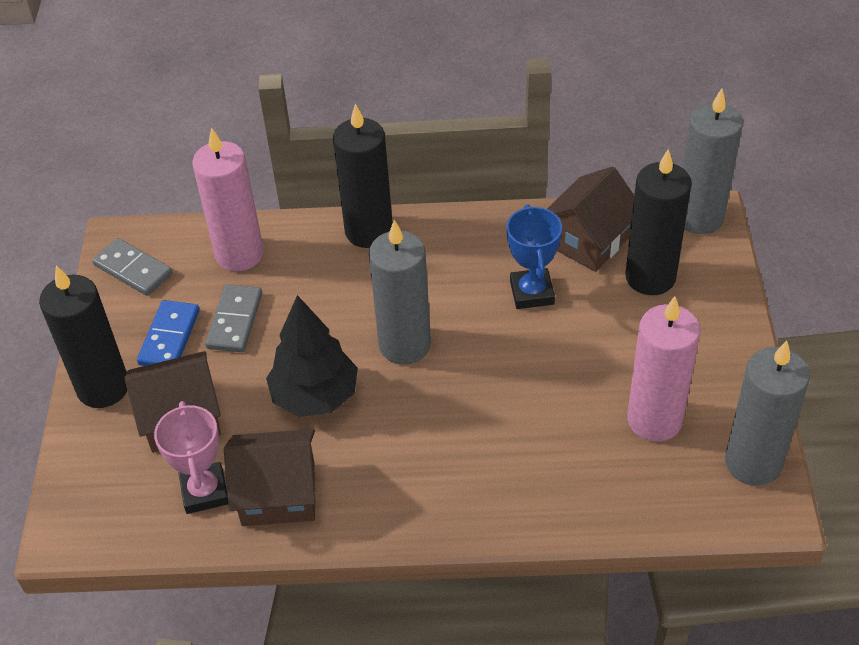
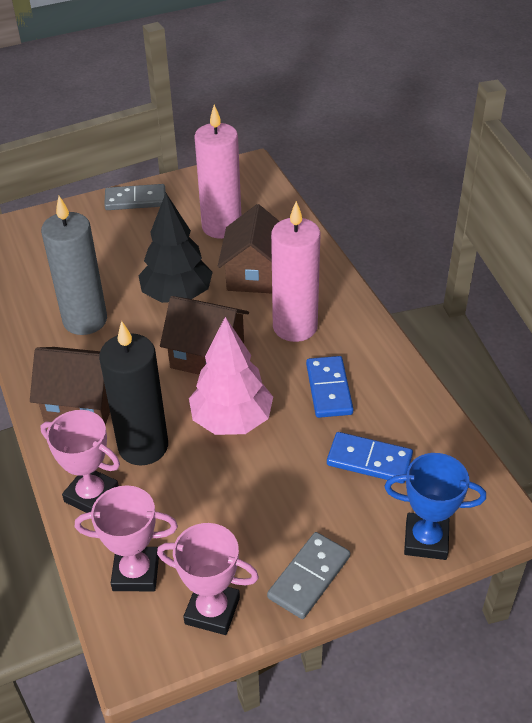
black candle: 3 -> 1
blue domino: 1 -> 2
grey candle: 3 -> 1
pink tree: 0 -> 1
pink trophy: 1 -> 3

